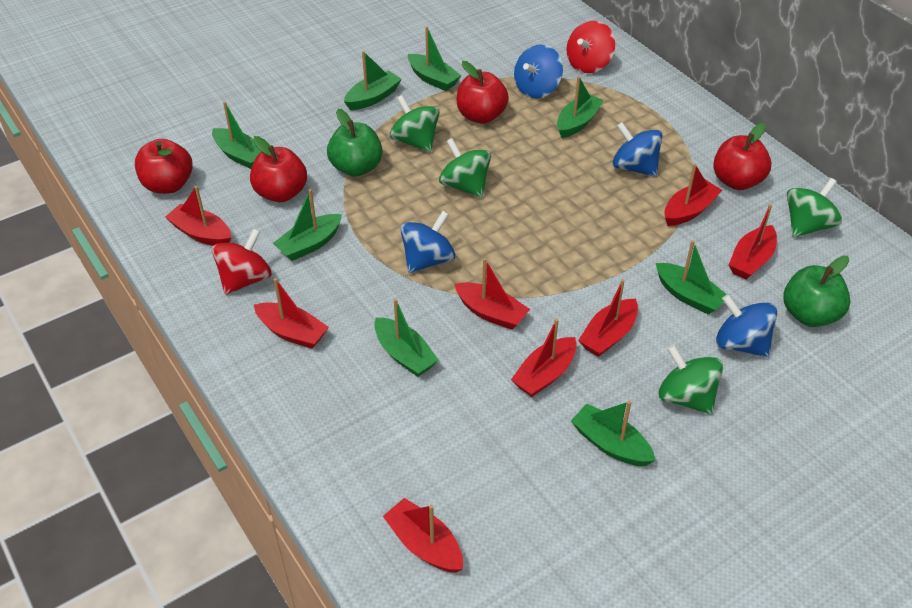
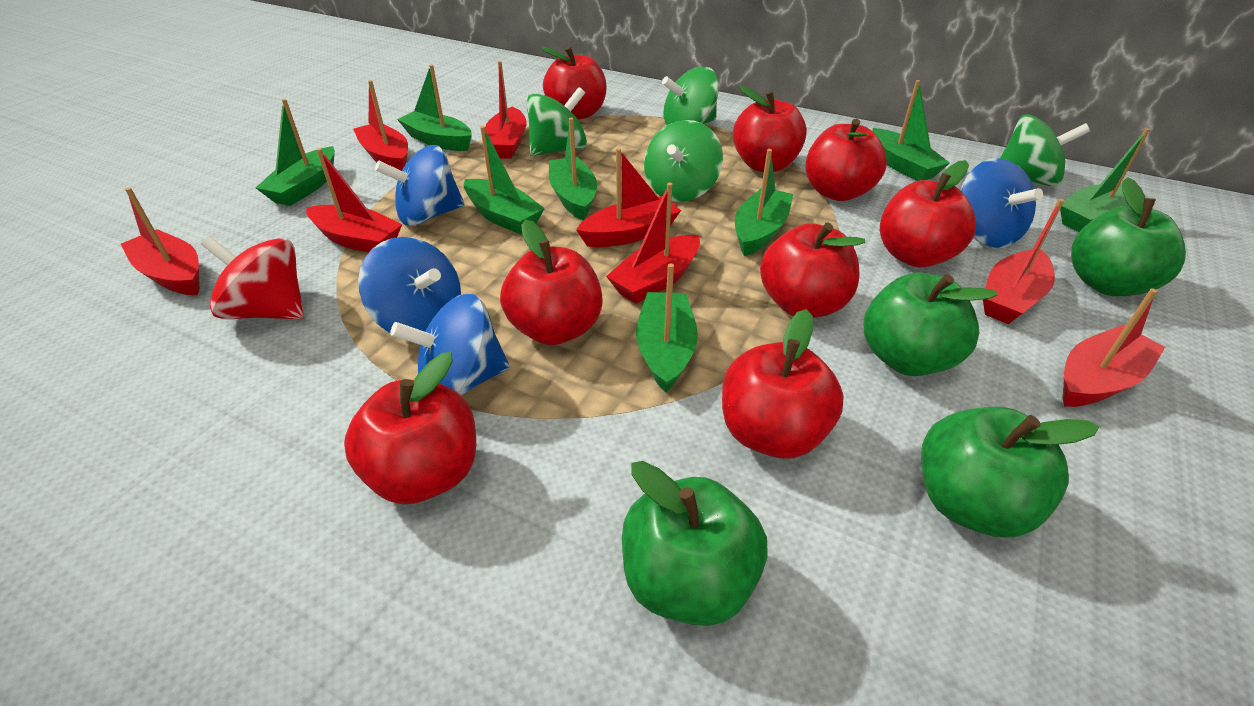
green apple: 2 -> 4
red apple: 4 -> 8
red spinning top: 2 -> 1

